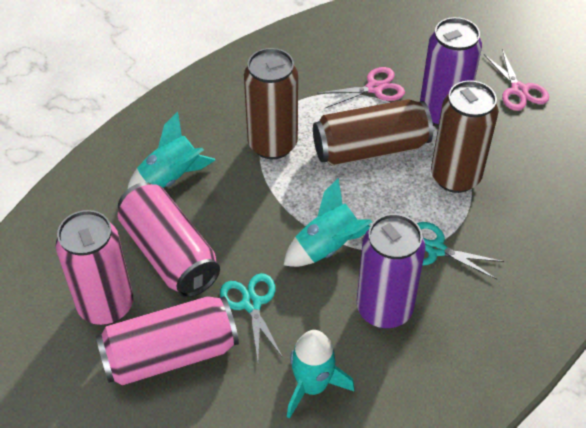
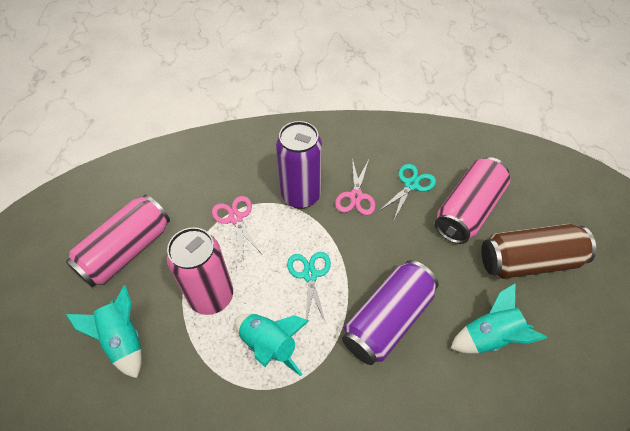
brown can: 3 -> 1

